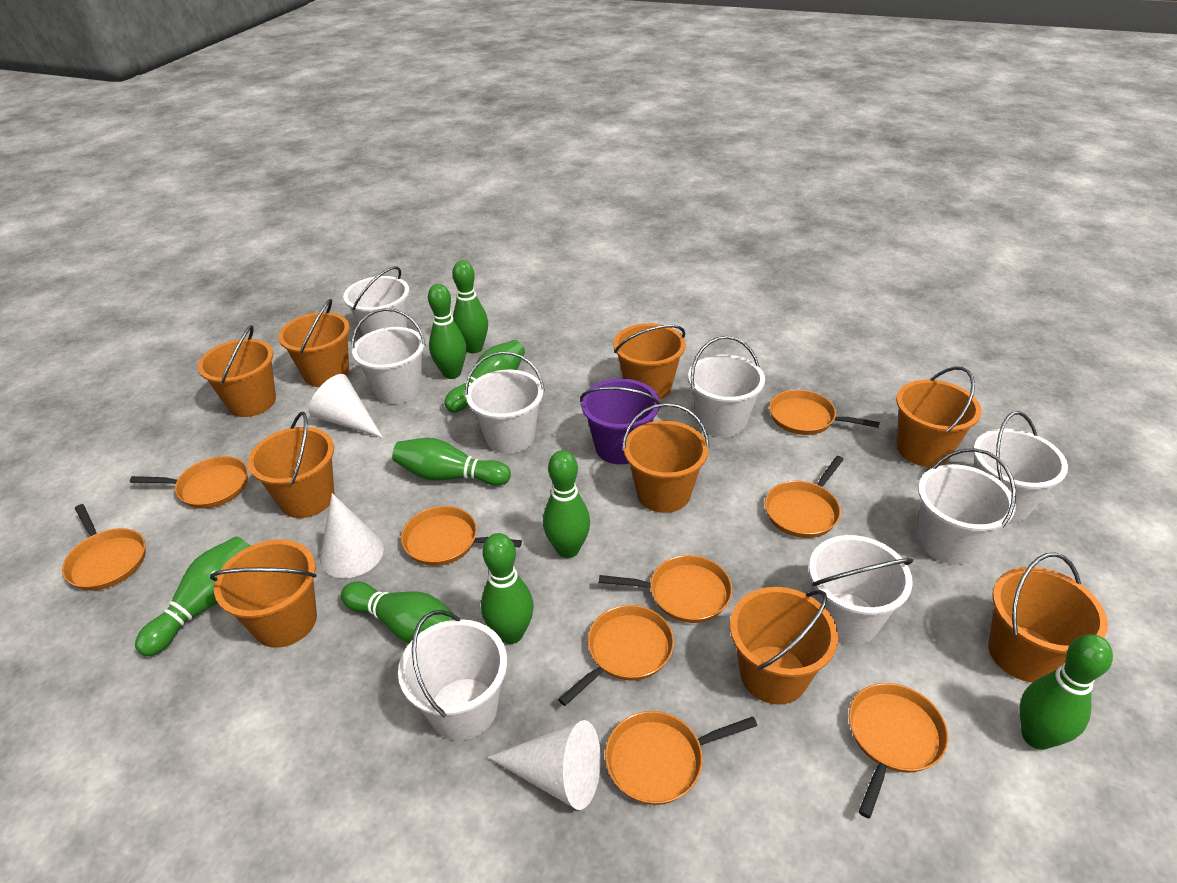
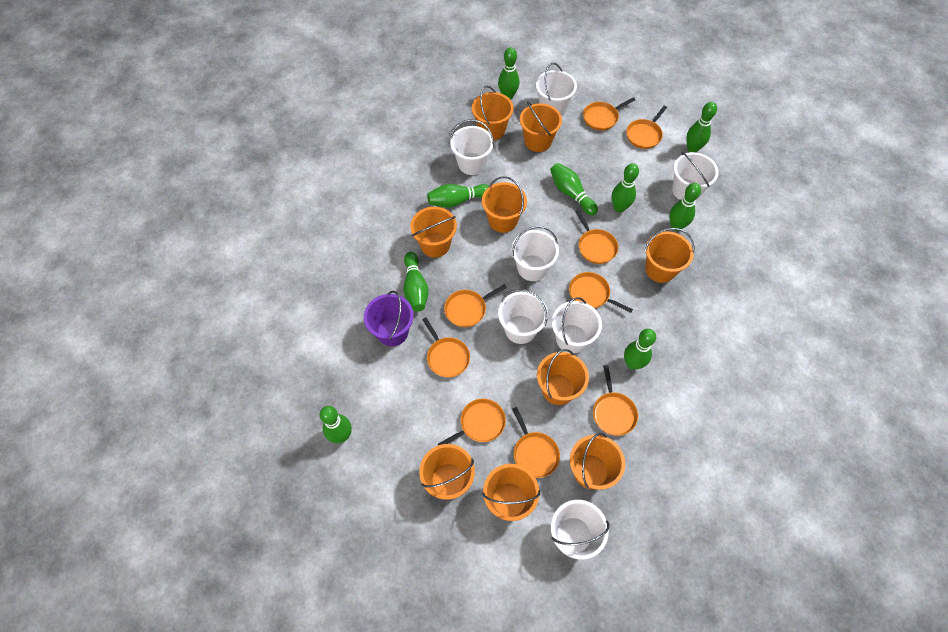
white bucket: 8 -> 7
white cone: 3 -> 0

